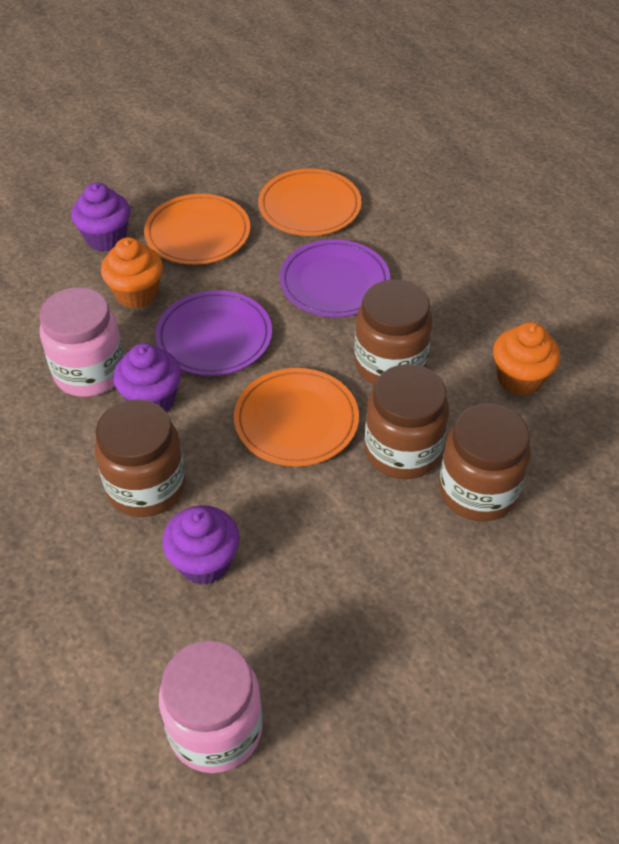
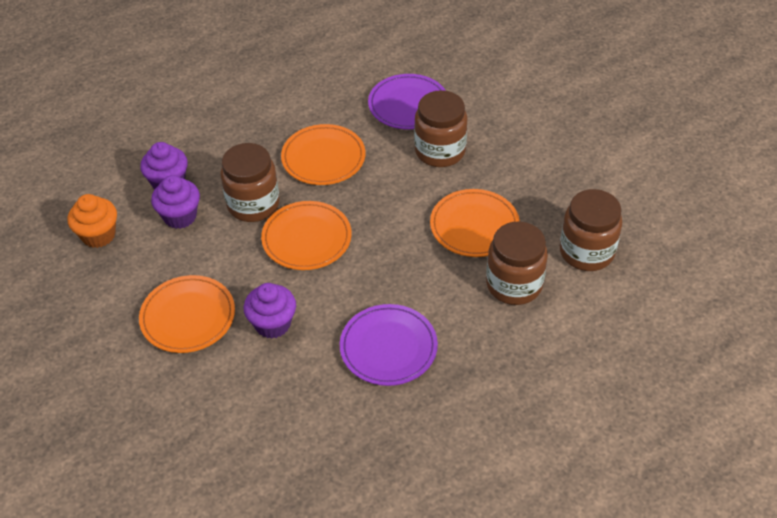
orange cupcake: 2 -> 1
orange plate: 3 -> 4
pink jar: 2 -> 0

